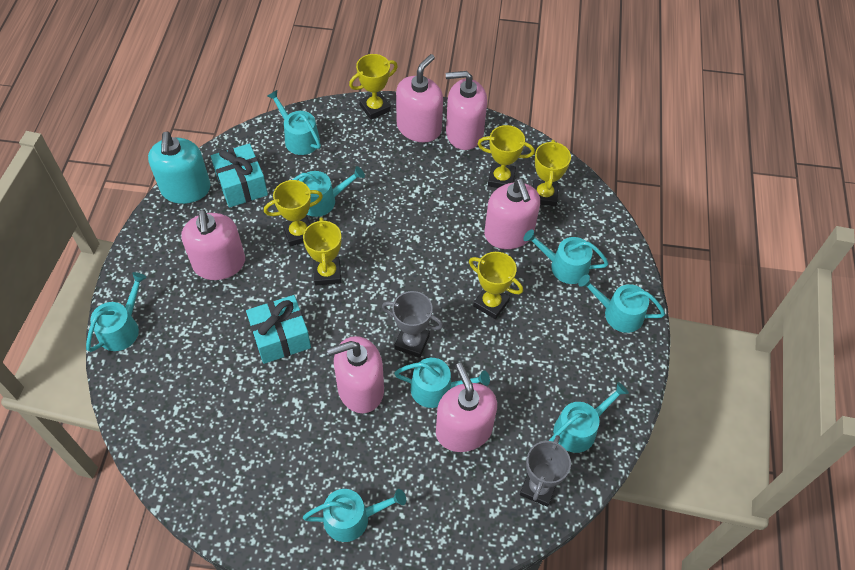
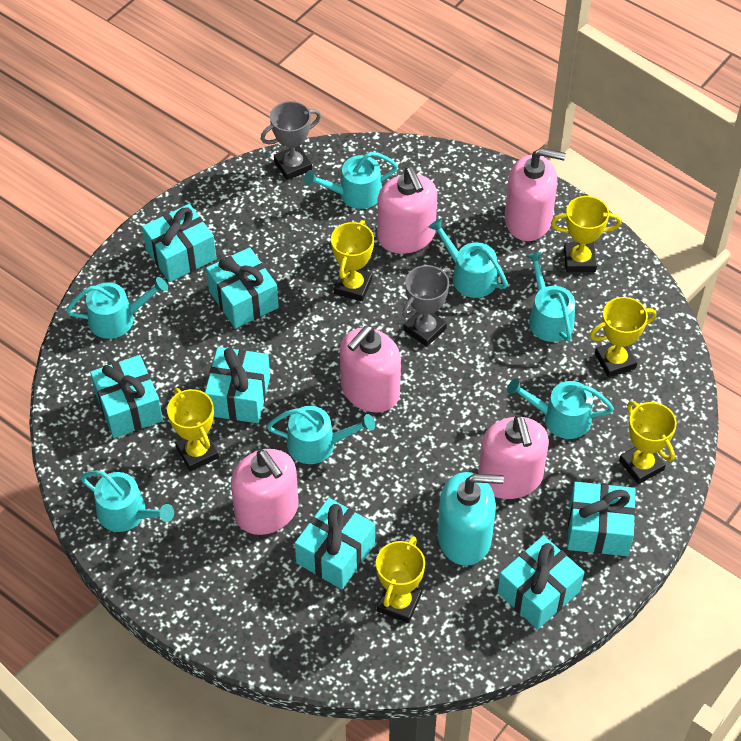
pink soap dispenser: 6 -> 5
turquoise gift: 2 -> 7
turquoise watering can: 8 -> 7

